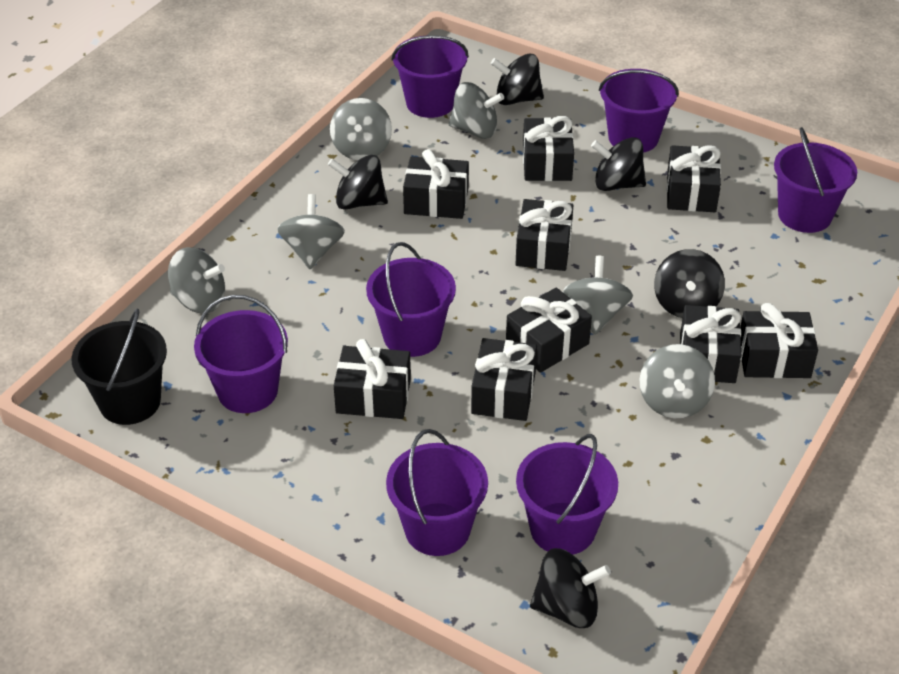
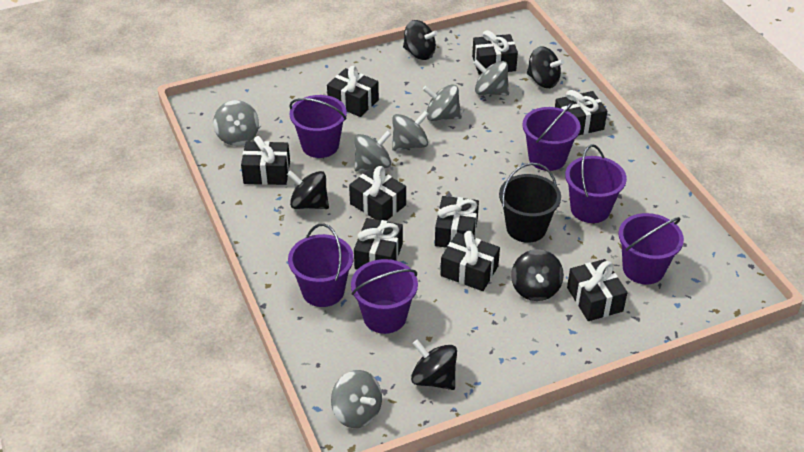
purple bucket: 7 -> 6

